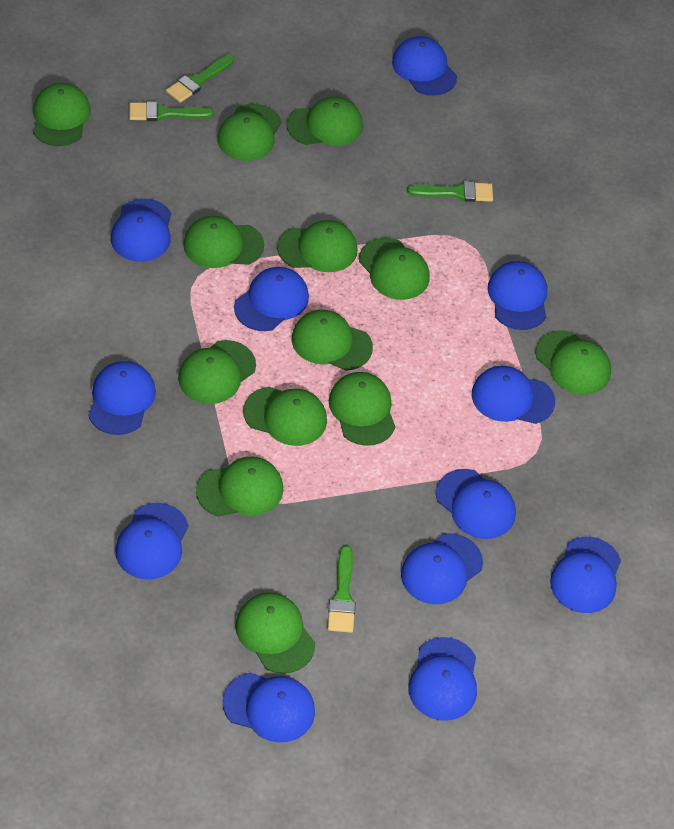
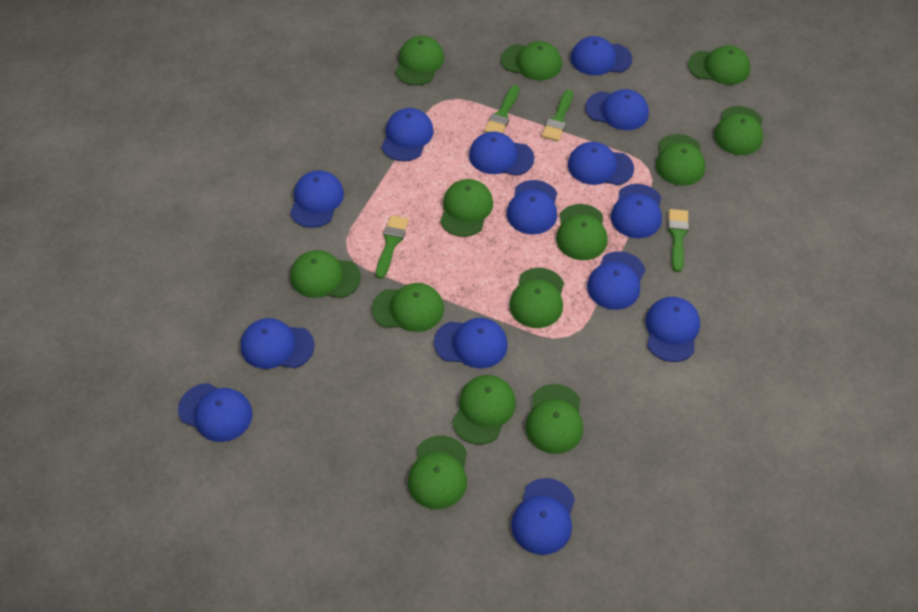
blue cap: 12 -> 14

